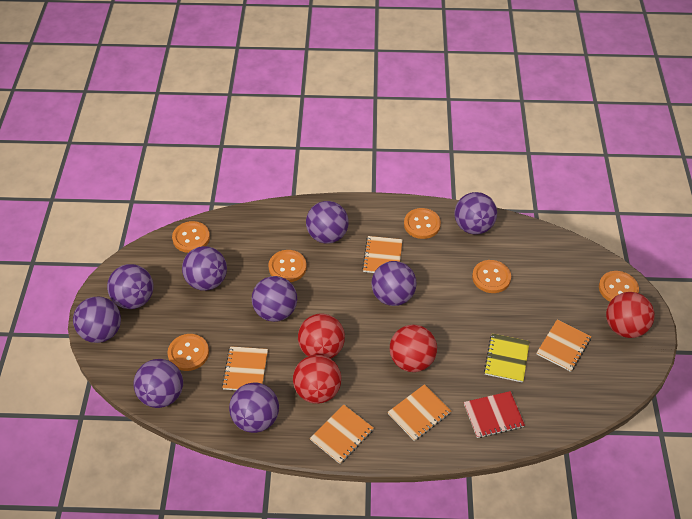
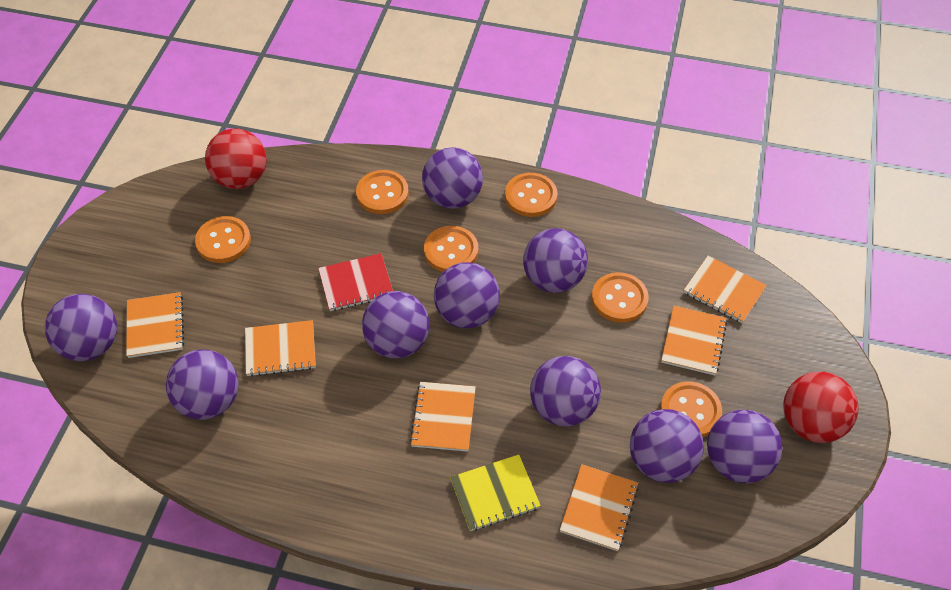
orange notebook: 5 -> 6
red ball: 4 -> 2

